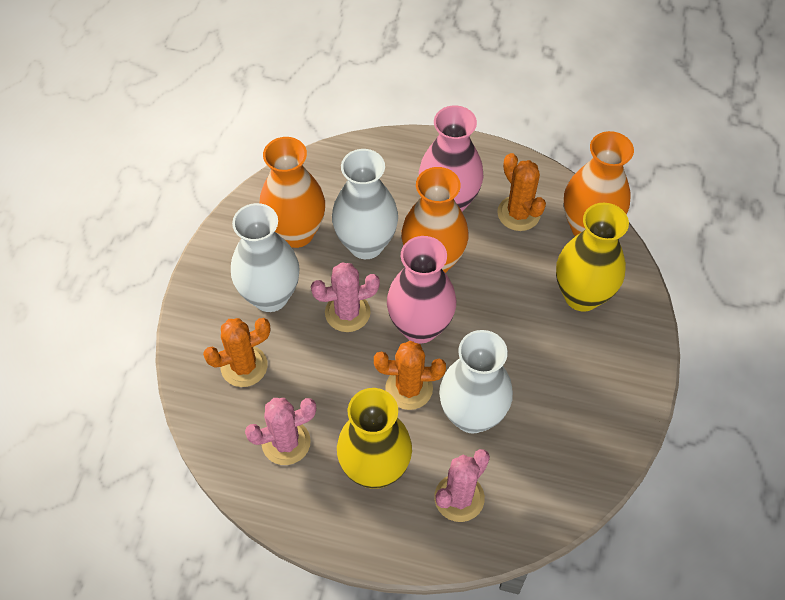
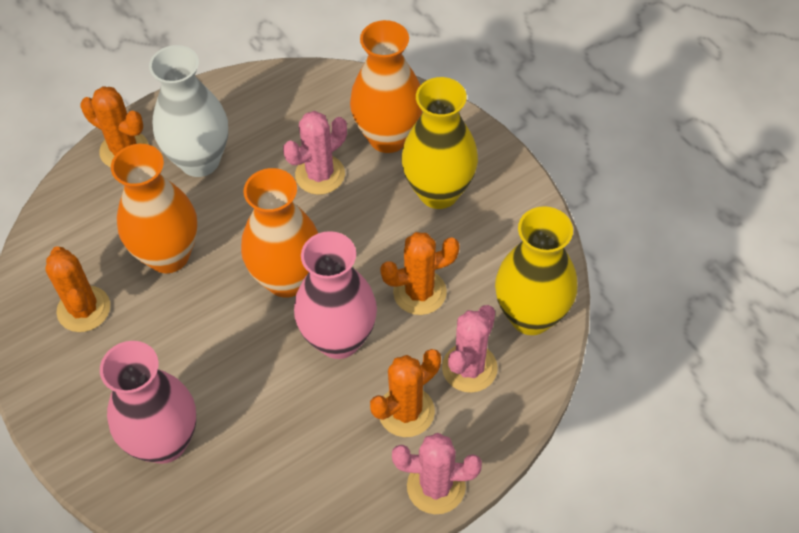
orange cactus: 3 -> 4
white vase: 3 -> 1

